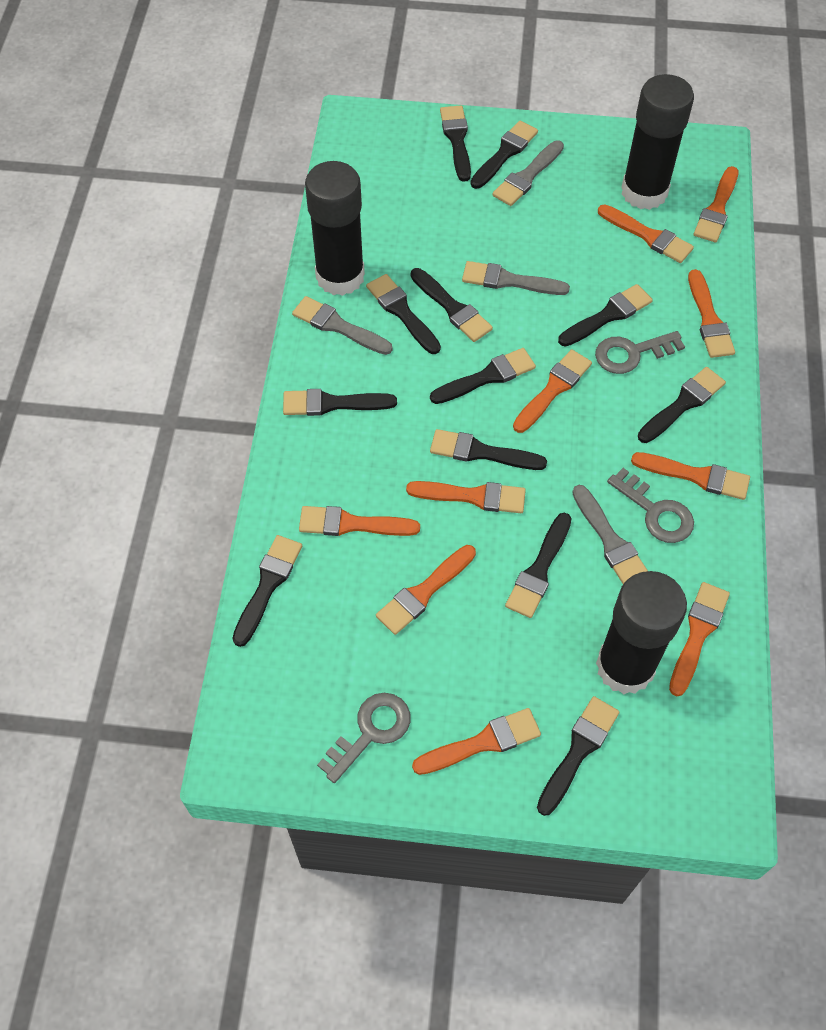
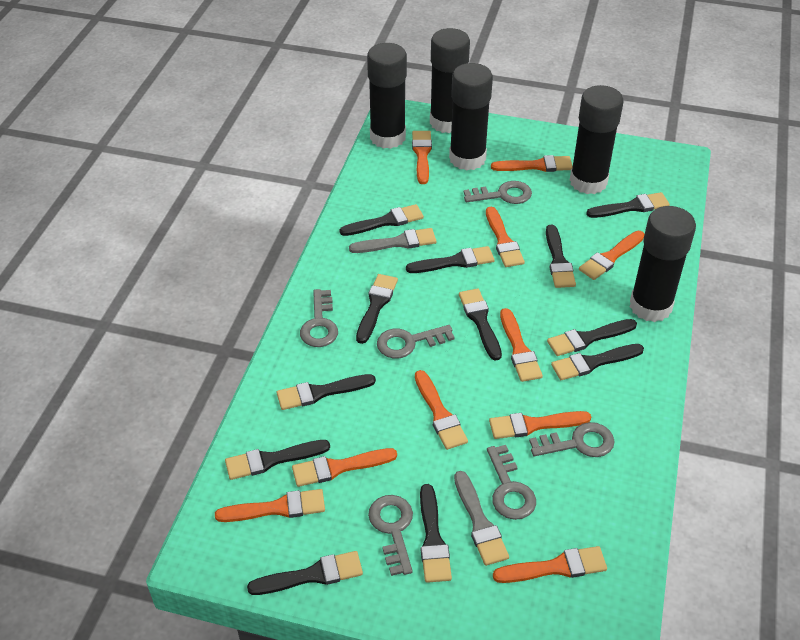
black glue stick: 3 -> 5
grey brush: 4 -> 2
grey key: 3 -> 6

